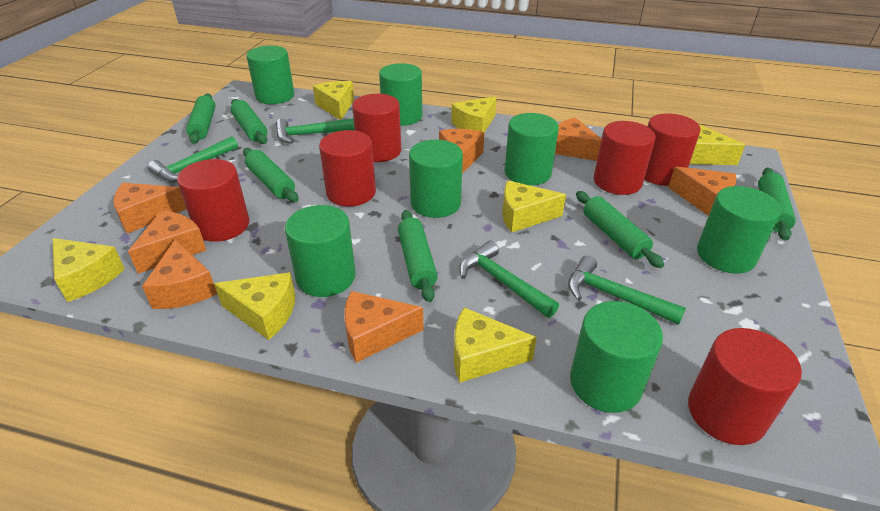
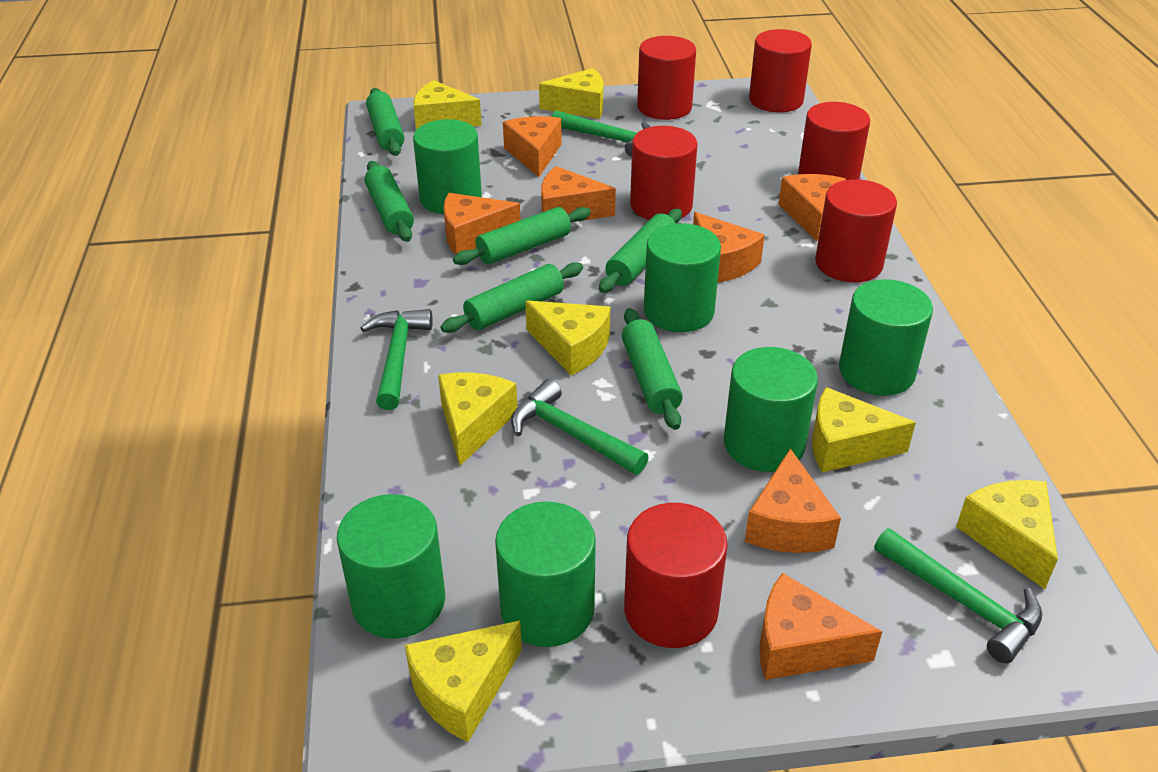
green cylinder: 7 -> 6

